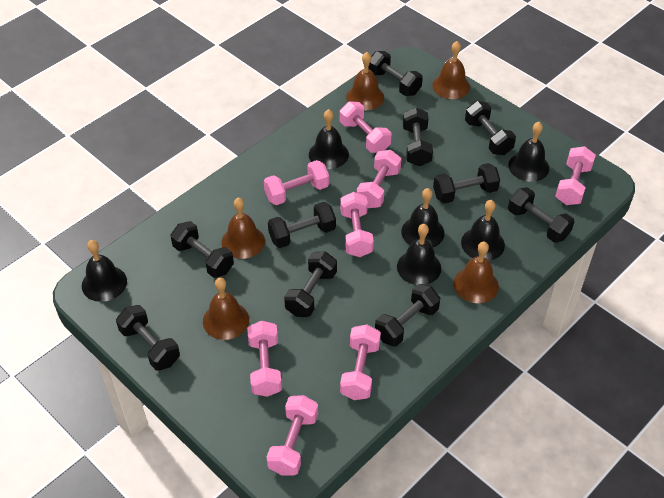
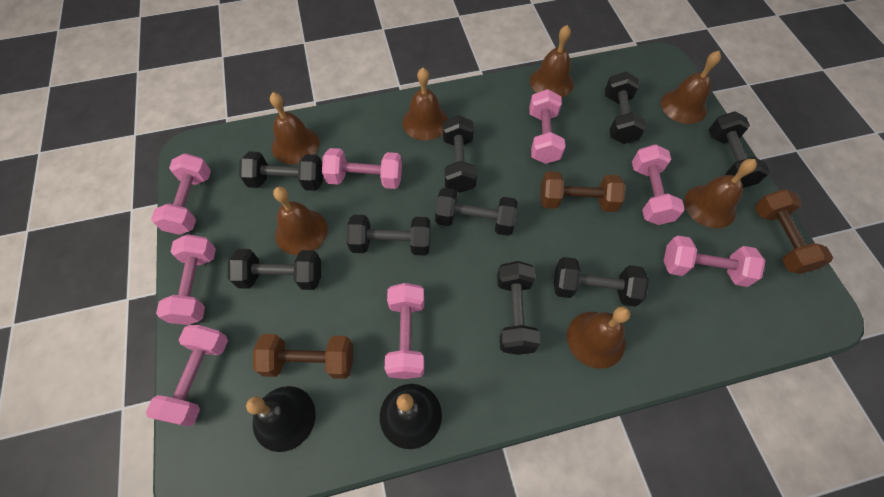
black bell: 6 -> 2
black dumbbell: 10 -> 9
brown bell: 5 -> 7
brown dumbbell: 0 -> 3

